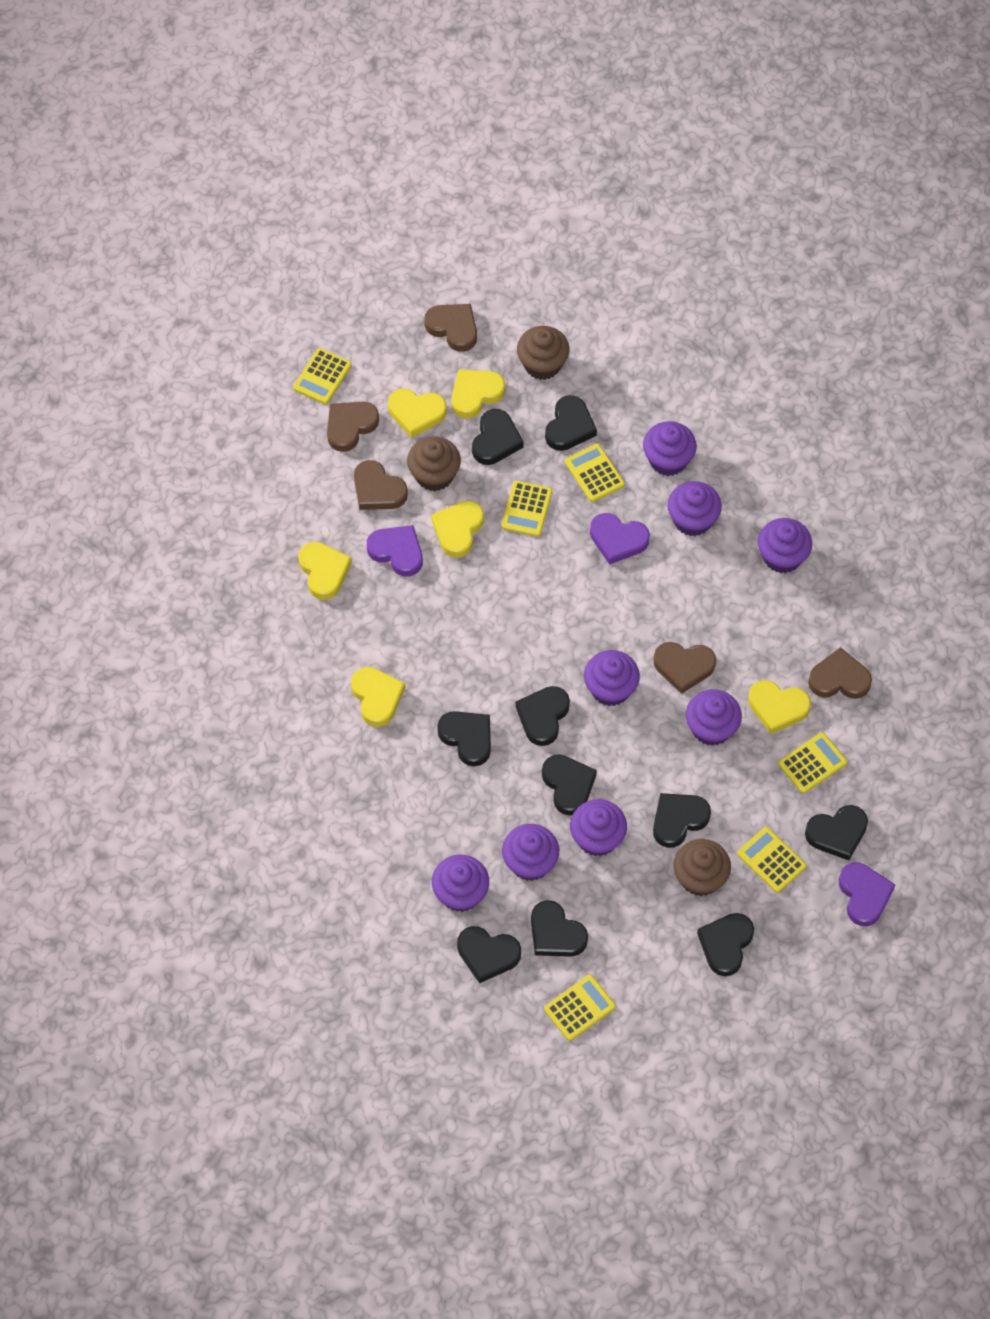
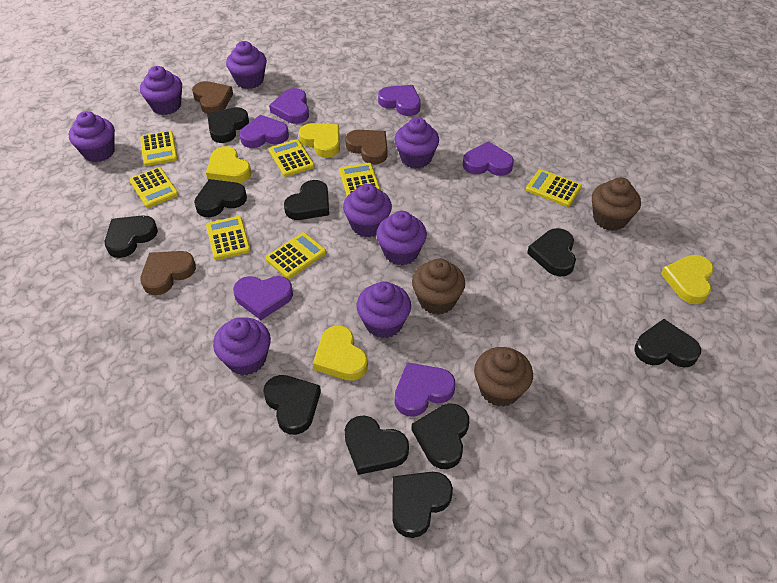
brown heart: 5 -> 3
purple heart: 3 -> 6
yellow calculator: 6 -> 7
yellow heart: 6 -> 4

